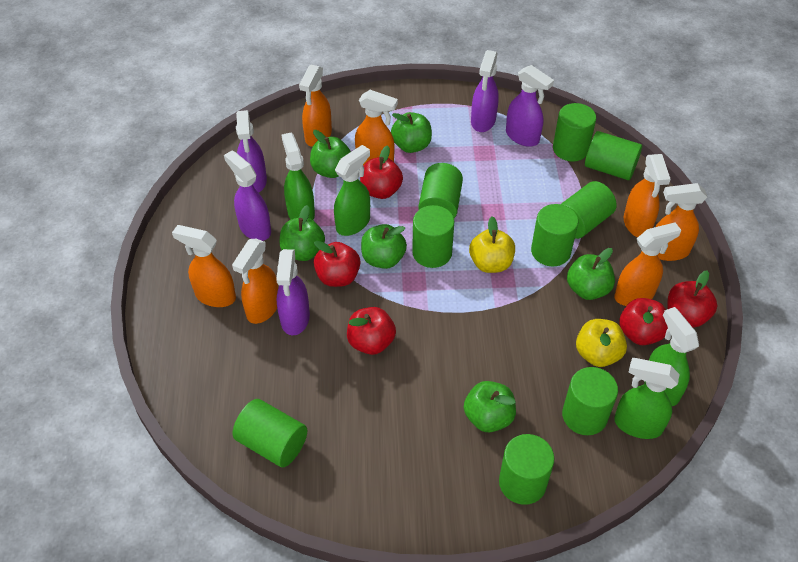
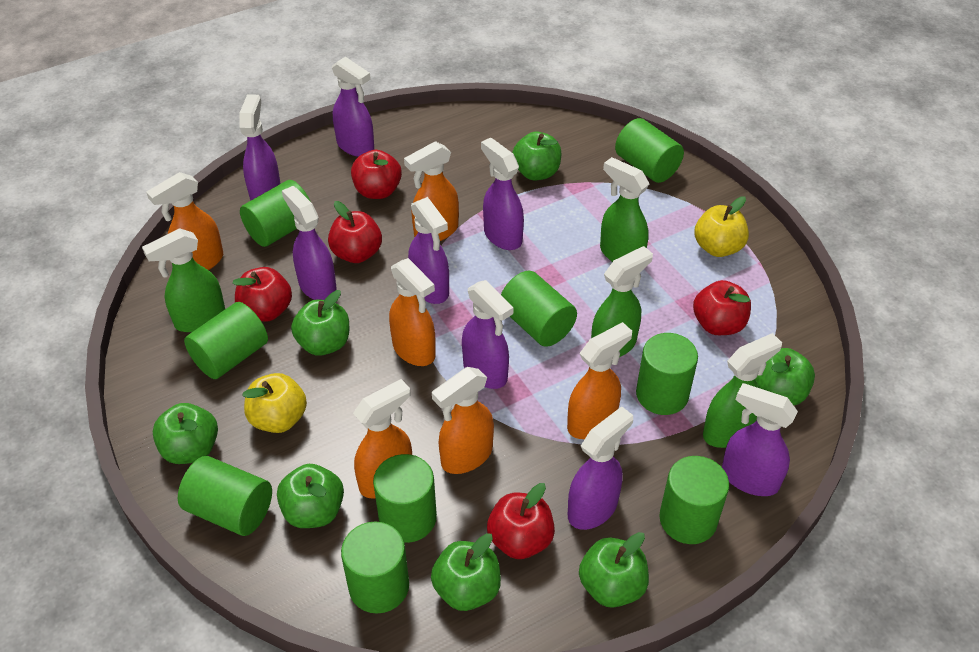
green apple: 6 -> 7
orange spray bottle: 7 -> 6
purple spray bottle: 5 -> 8

